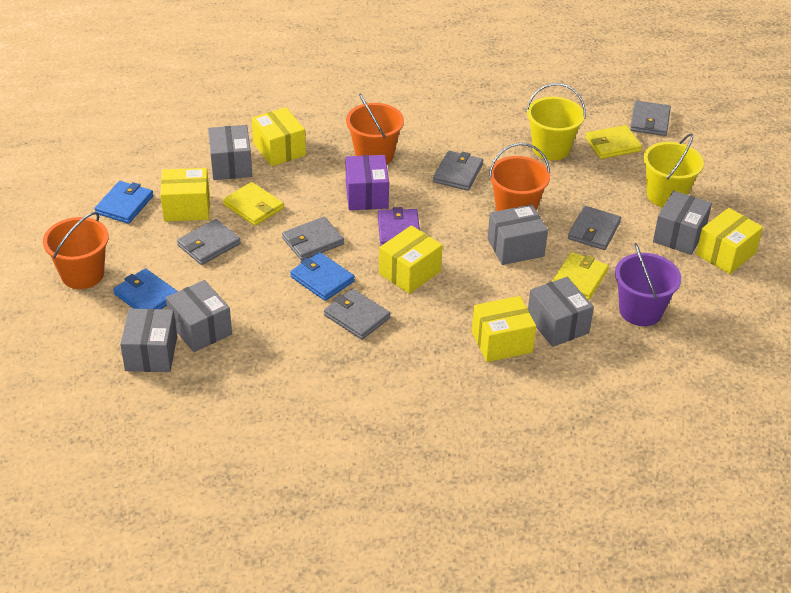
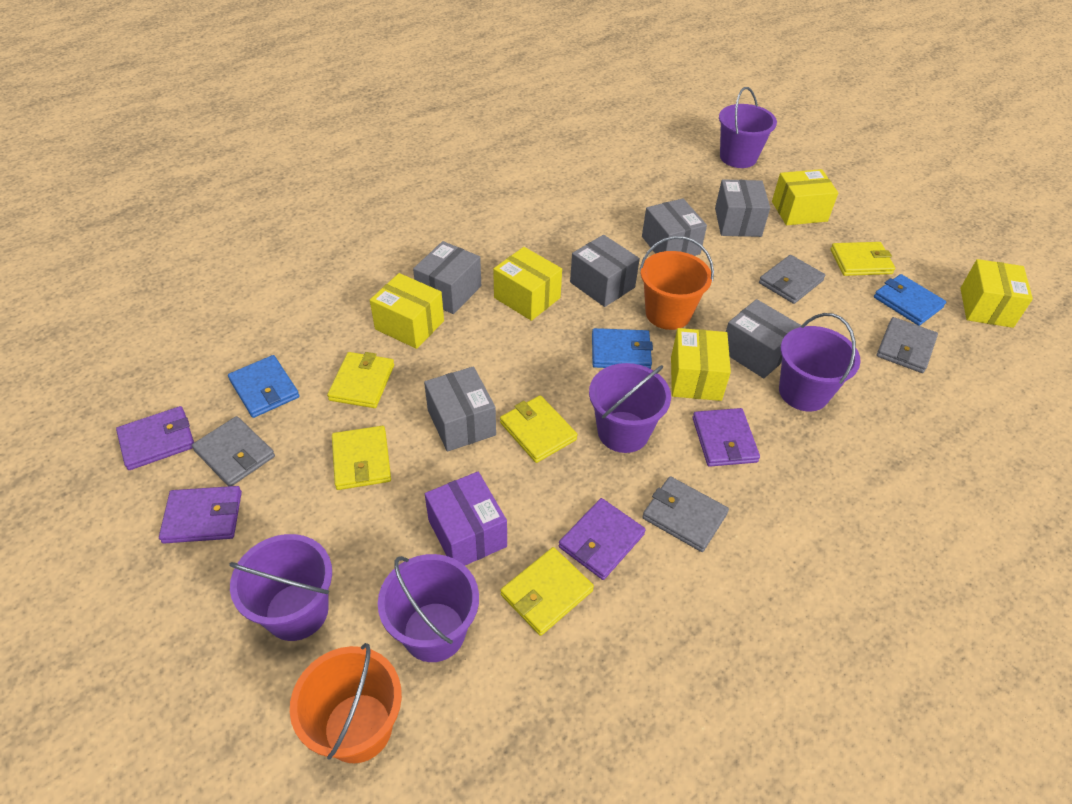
grey wallet: 6 -> 4
orange bucket: 3 -> 2
purple bucket: 1 -> 5
purple wallet: 1 -> 4
yellow bucket: 2 -> 0
yellow wallet: 3 -> 5

